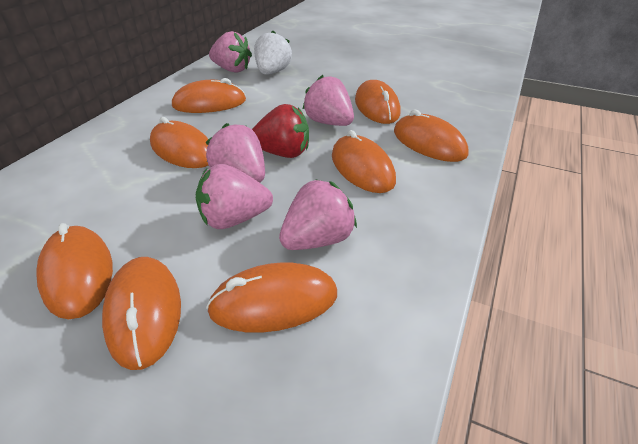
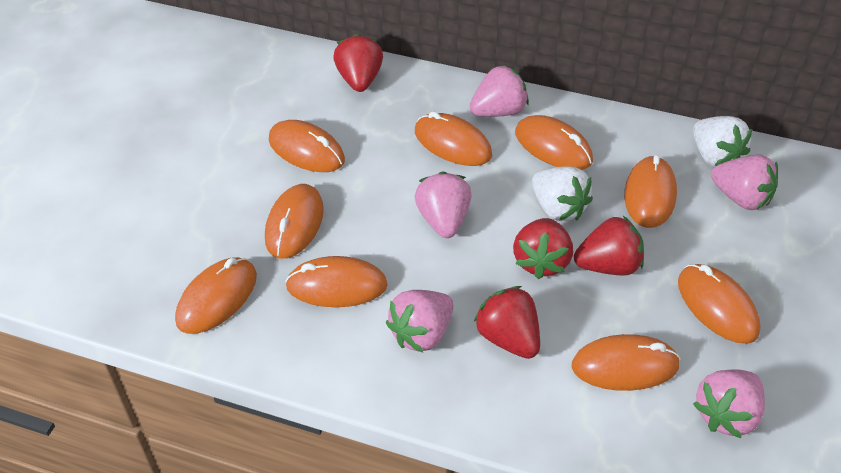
orange mouse: 8 -> 9
red strawberry: 1 -> 4
white strawberry: 1 -> 2

